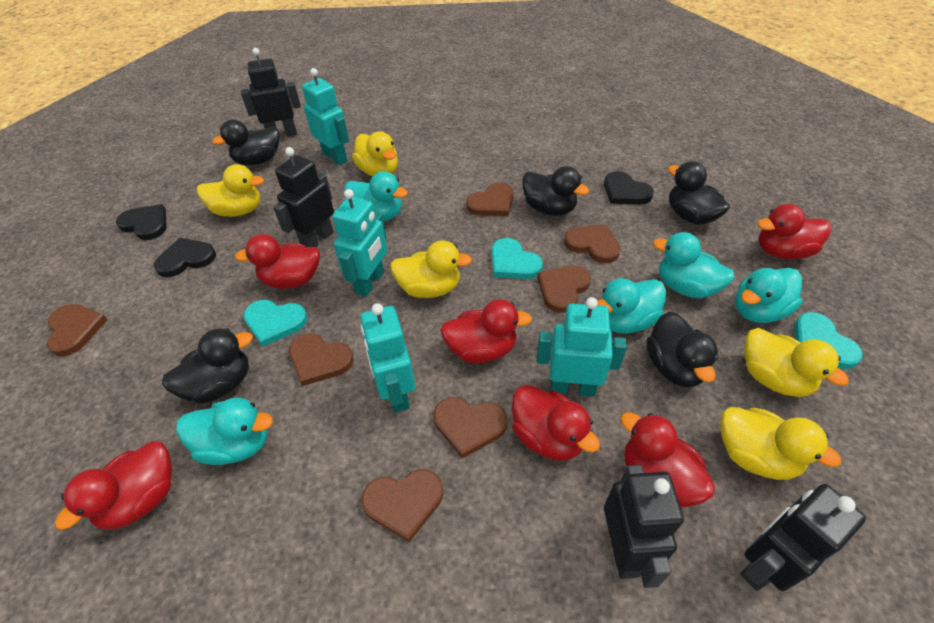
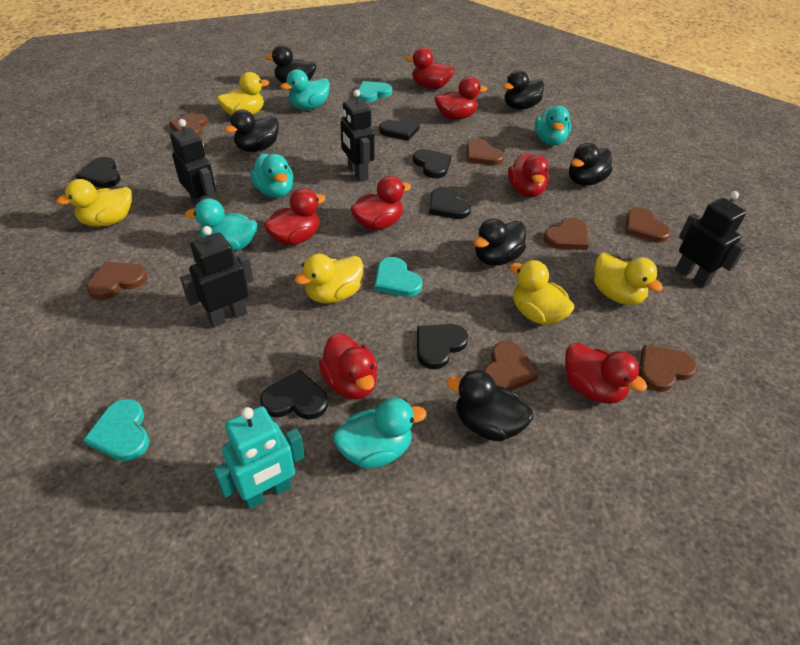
black duck: 5 -> 6
black heart: 3 -> 6
red duck: 6 -> 7
turquoise robot: 4 -> 1

